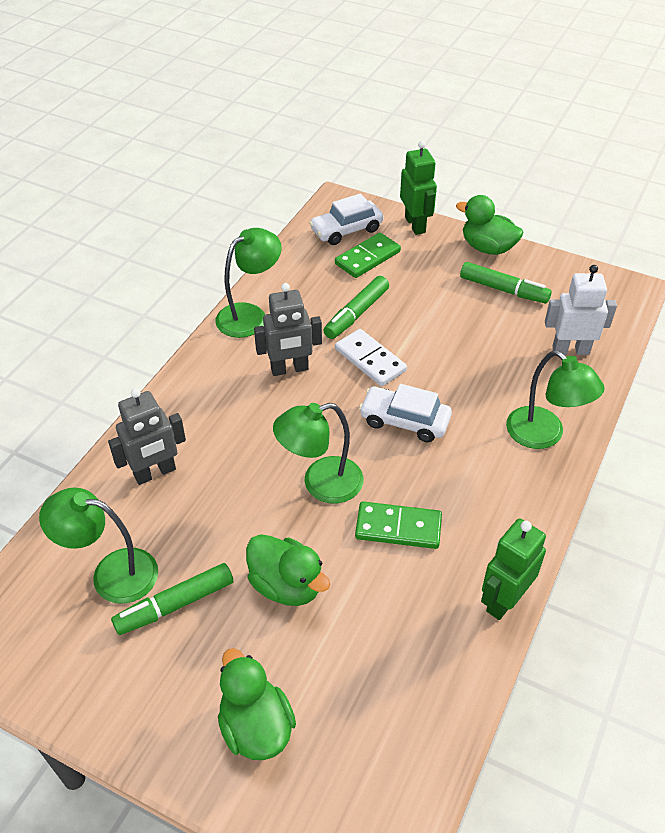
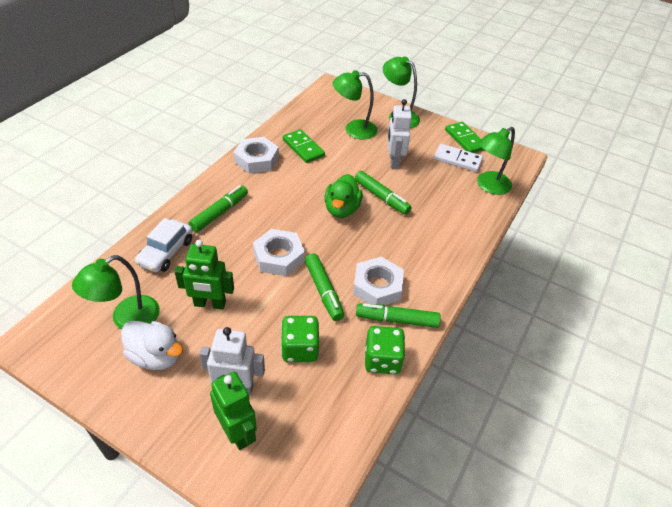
green dice: 0 -> 2
green duck: 3 -> 1
green marker: 3 -> 4
grey robot: 2 -> 0
white car: 2 -> 1
white duck: 0 -> 1
white nut: 0 -> 3
white robot: 1 -> 2

